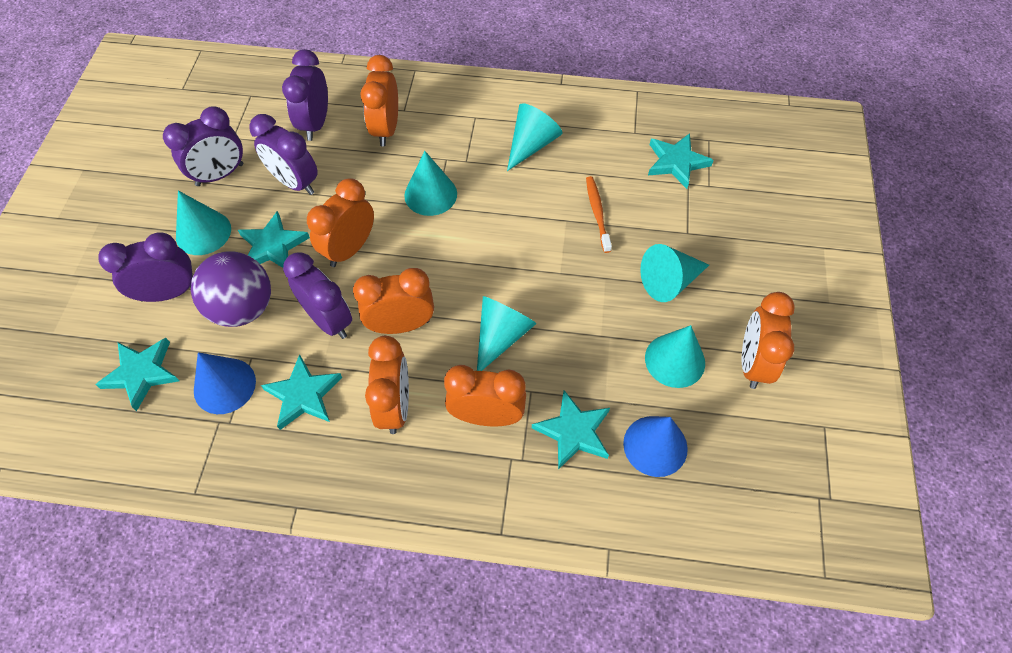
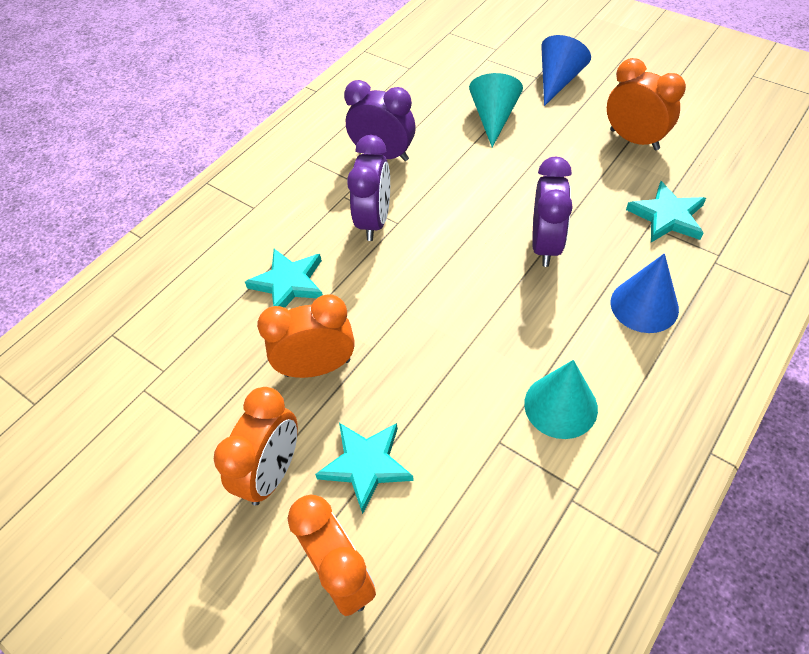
orange clock: 6 -> 4
orange toothbrush: 1 -> 0
purple ball: 1 -> 0
purple clock: 5 -> 3
turquoise cone: 6 -> 2
turquoise star: 5 -> 3

